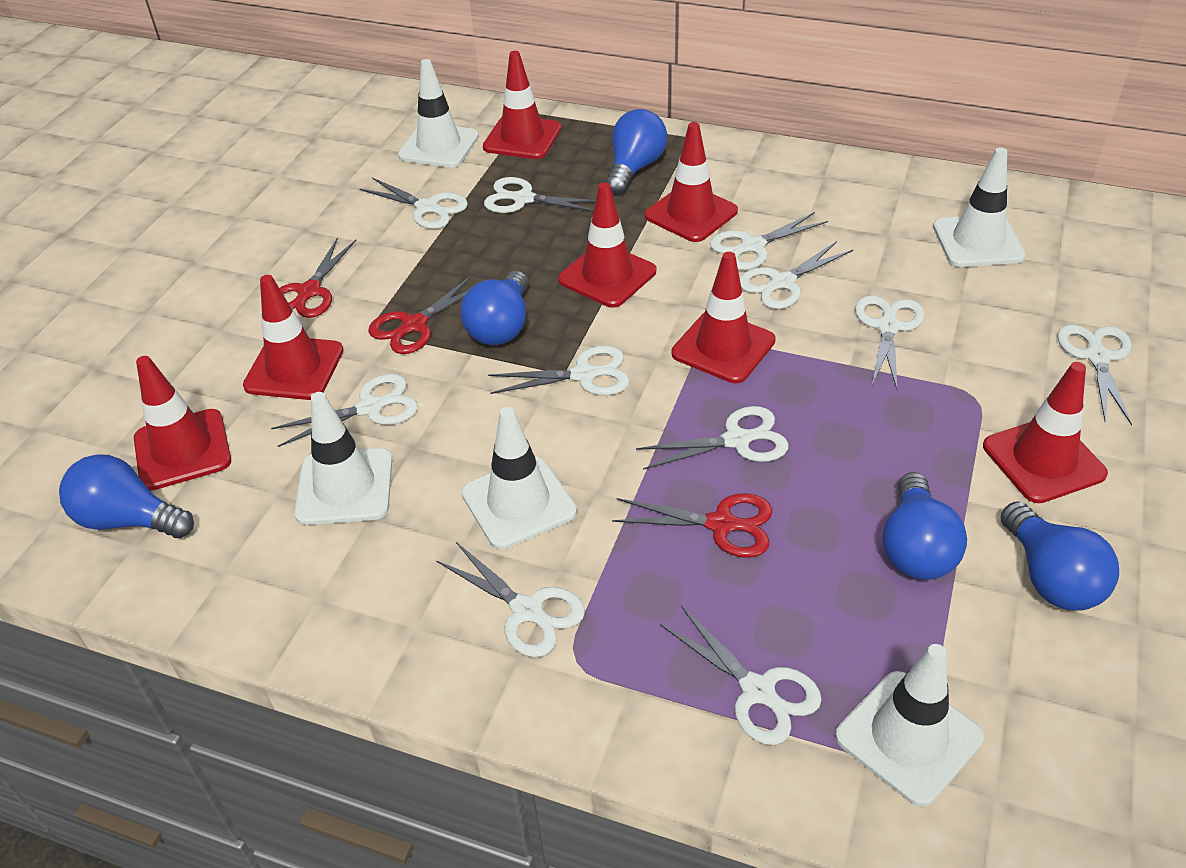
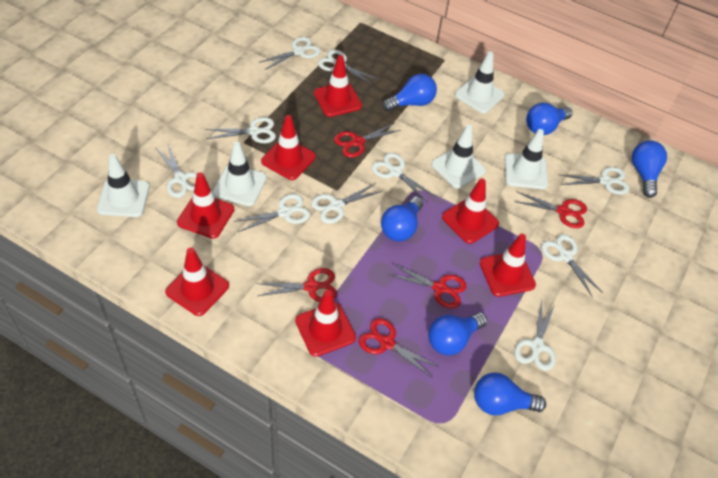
blue light bulb: 5 -> 6
red scissors: 3 -> 5
white scissors: 11 -> 10

